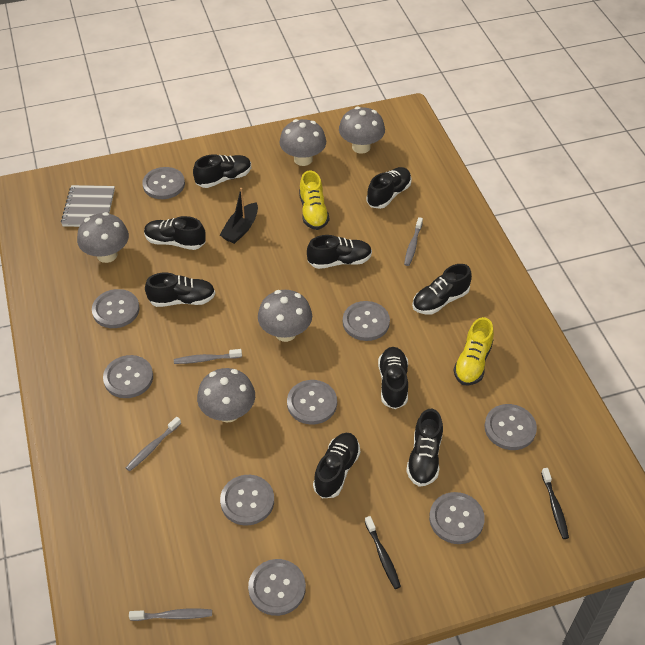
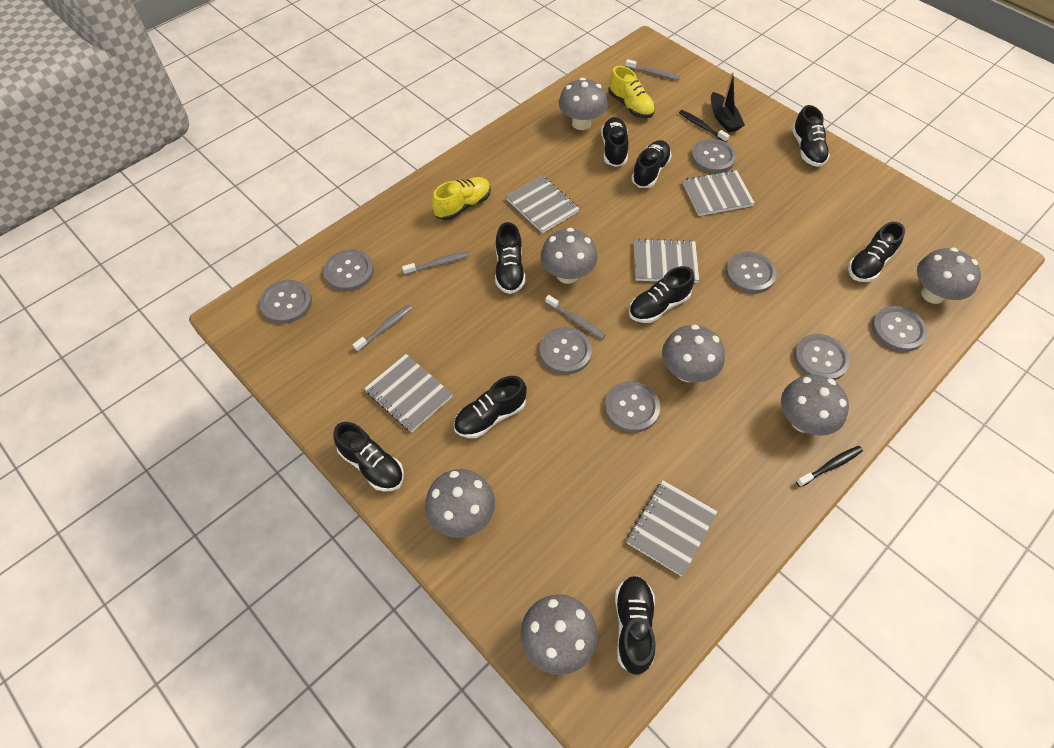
grey button: 9 -> 8
grey mushroom: 5 -> 7
grey notebook: 1 -> 5

